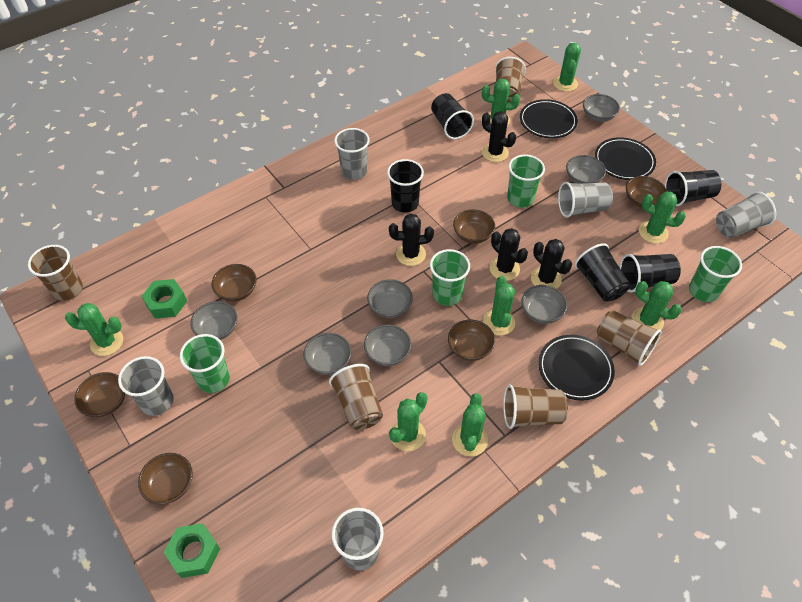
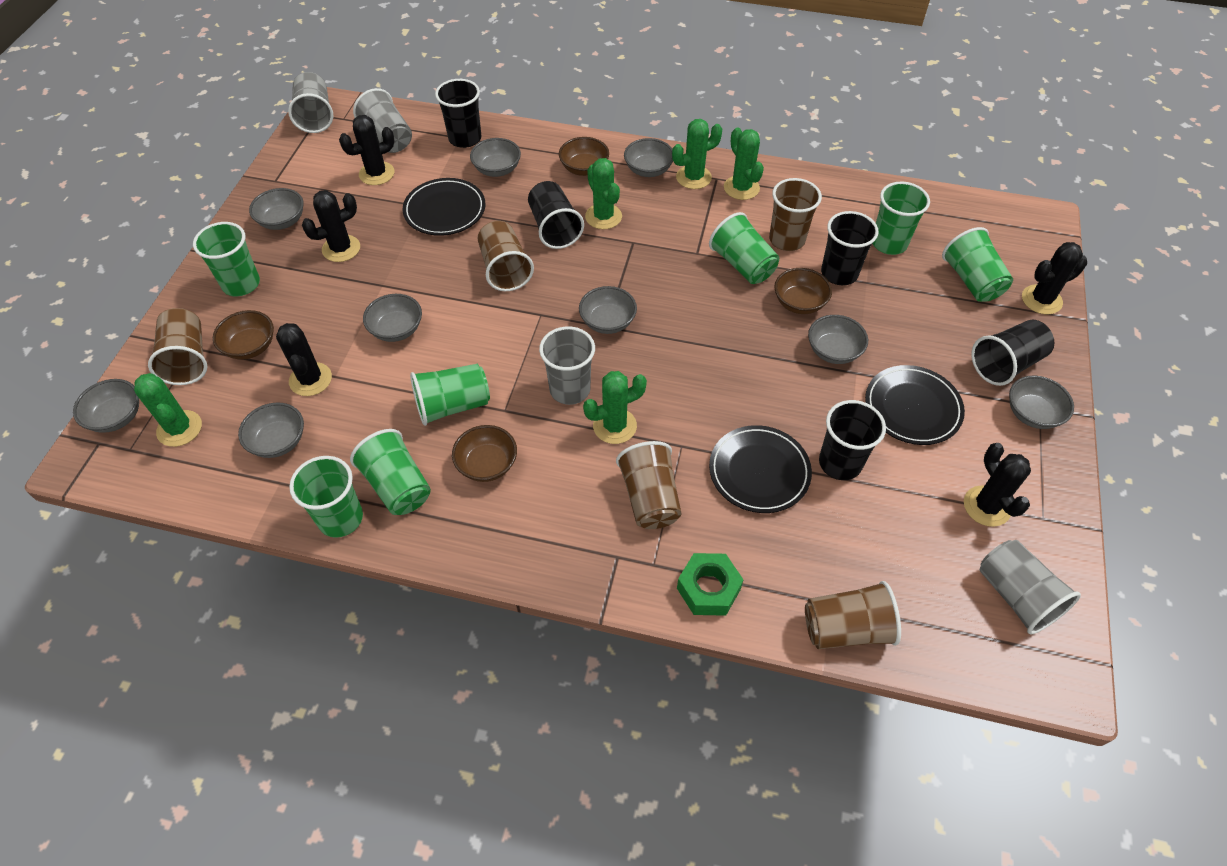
black cactus: 4 -> 5
brown bowl: 6 -> 4
green cactus: 8 -> 5
green cup: 4 -> 7
green nut: 2 -> 1
grey bowl: 7 -> 9
grey cup: 5 -> 4

